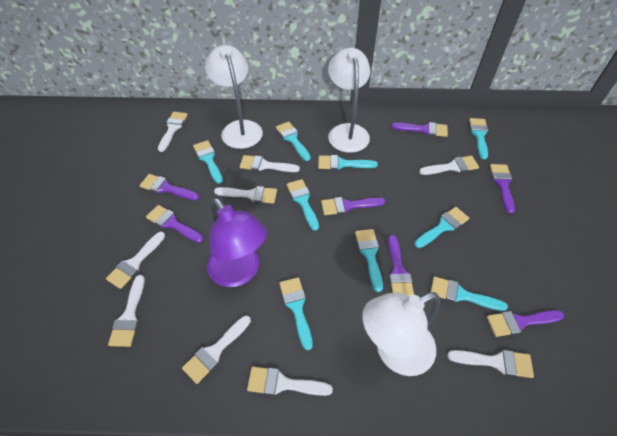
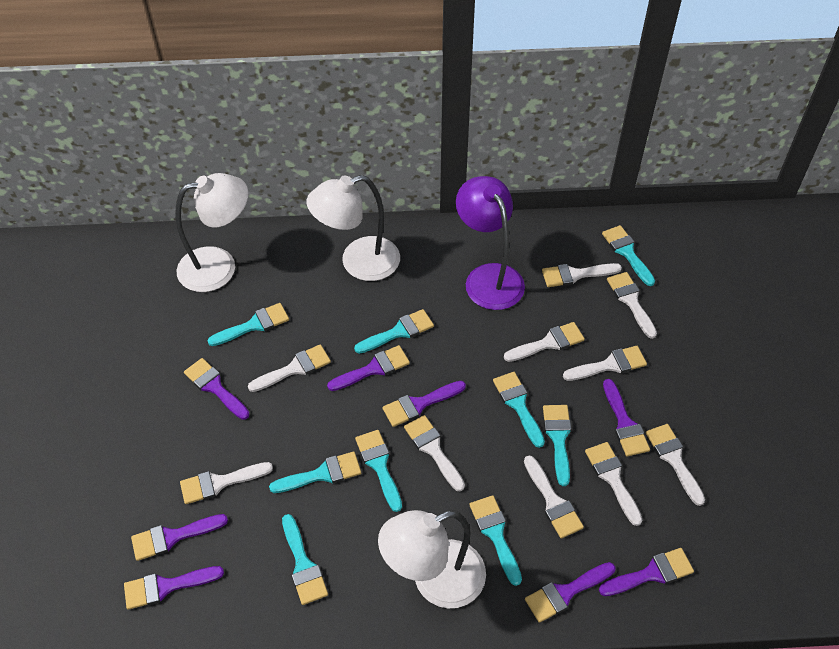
purple brush: 7 -> 8
white brush: 9 -> 10

